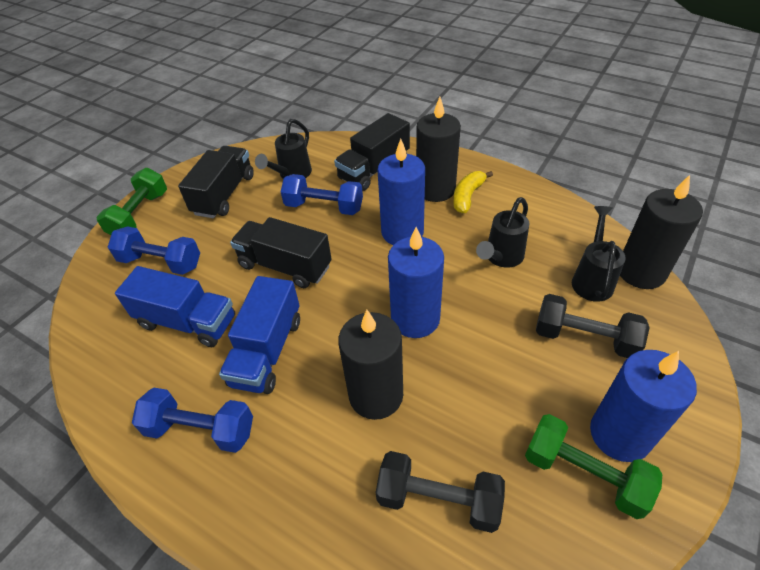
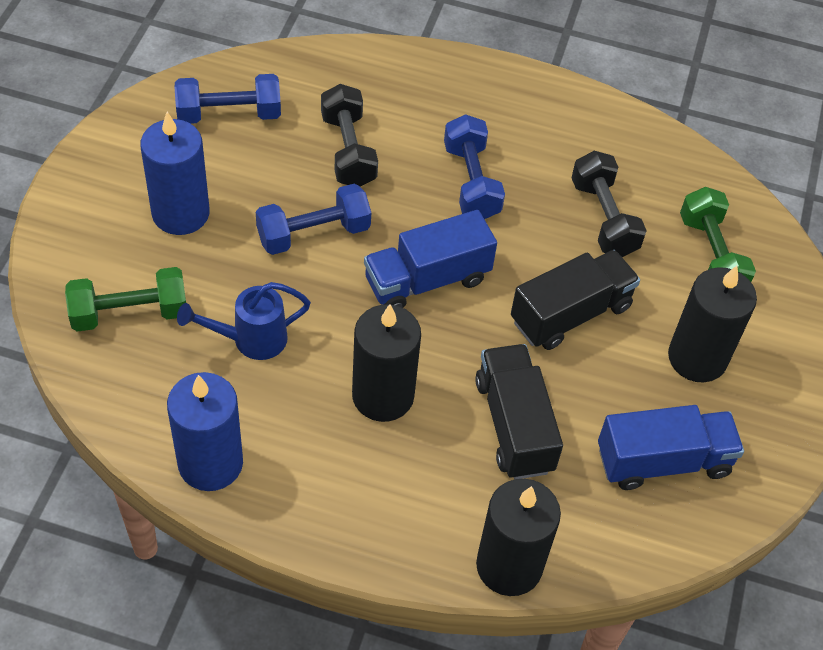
black truck: 3 -> 2
black watering can: 3 -> 0
blue candle: 3 -> 2
blue watering can: 0 -> 1
yellow banana: 1 -> 0

